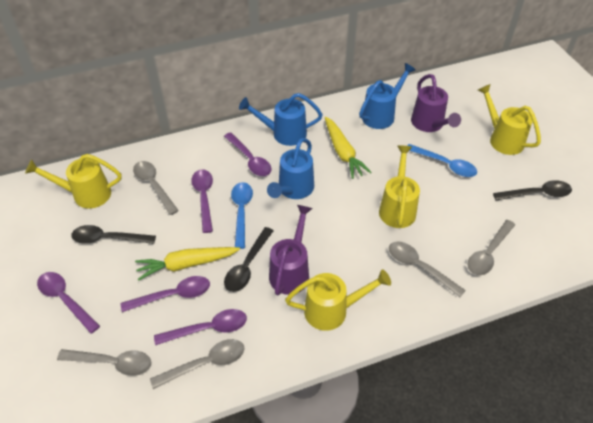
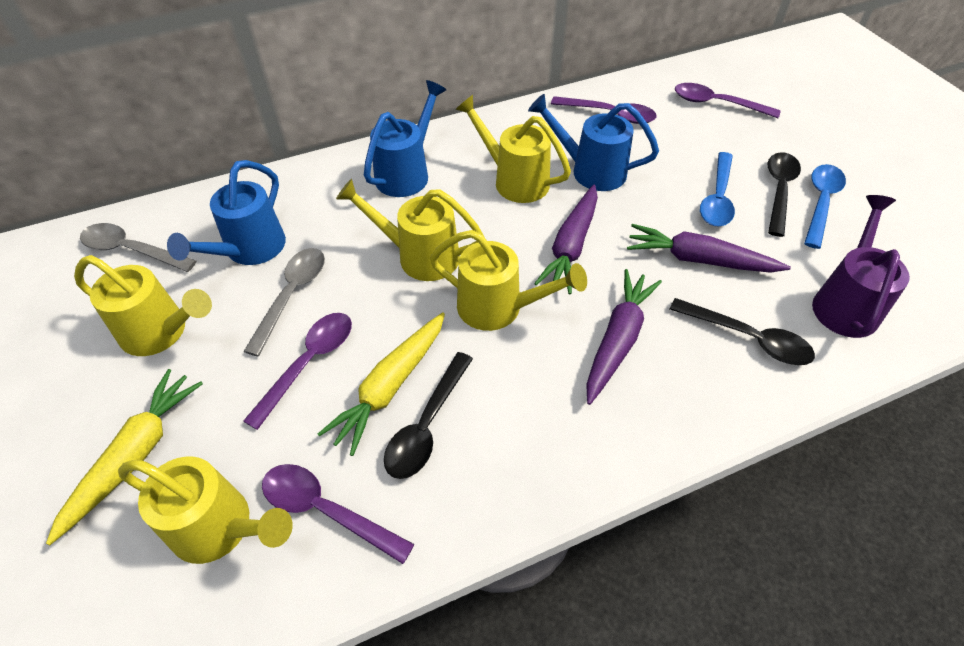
grey spoon: 5 -> 2
purple carrot: 0 -> 3
purple spoon: 5 -> 4
purple watering can: 2 -> 1
yellow watering can: 4 -> 5

